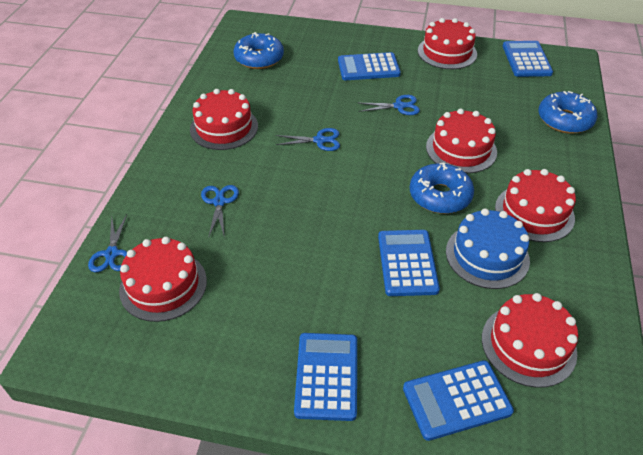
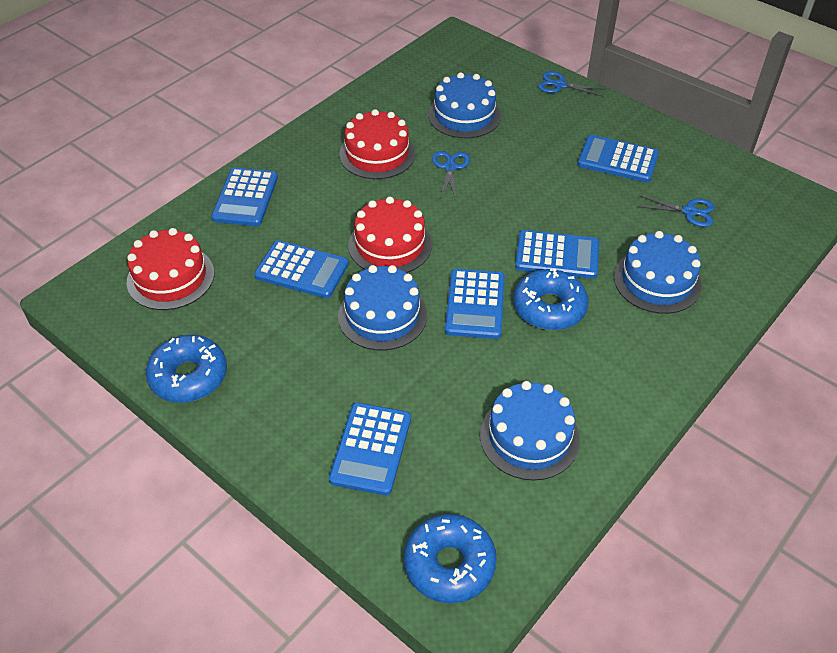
blue cake: 1 -> 4
blue calculator: 5 -> 6
blue scissors: 4 -> 3
red cake: 6 -> 3

